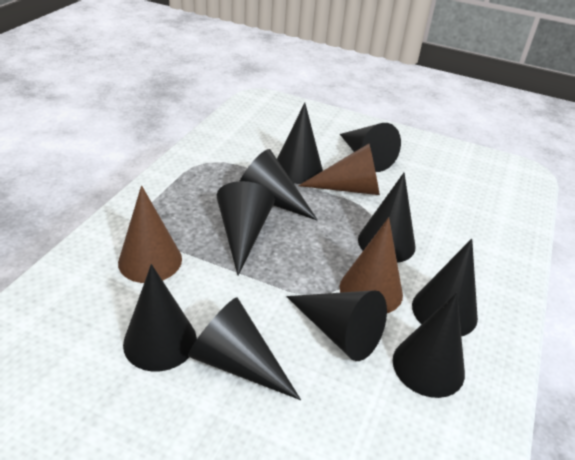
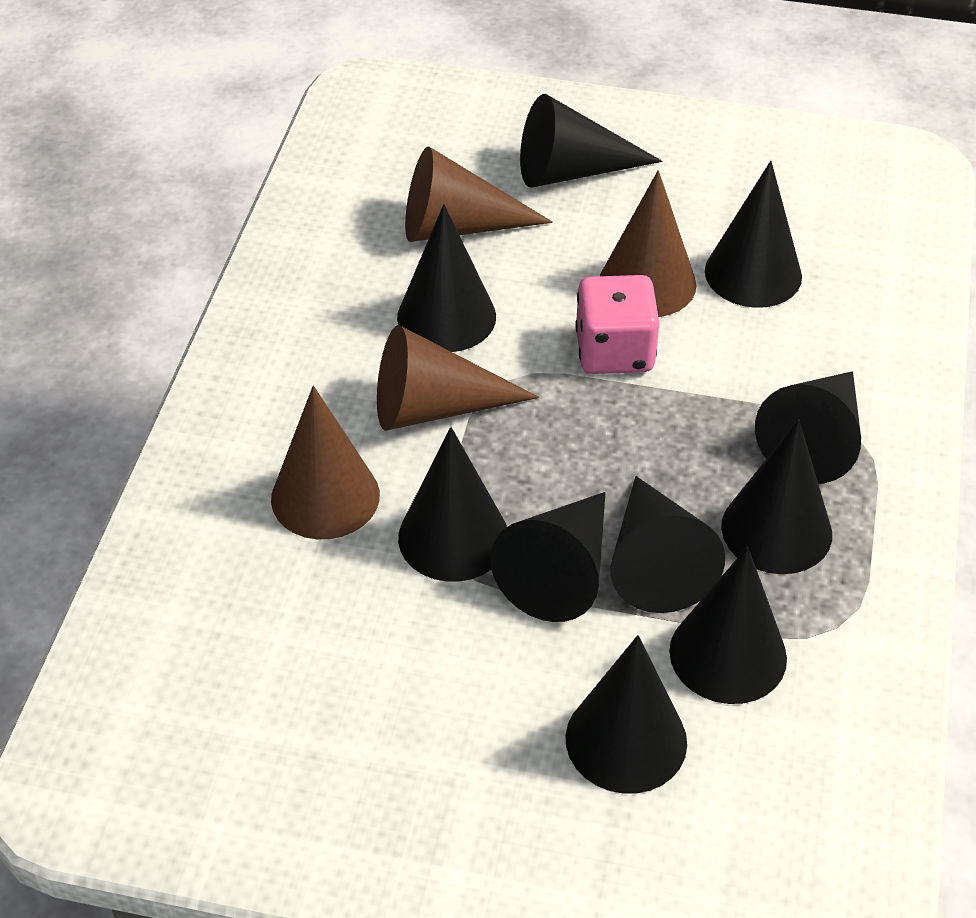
brown cone: 3 -> 4
pink dice: 0 -> 1

